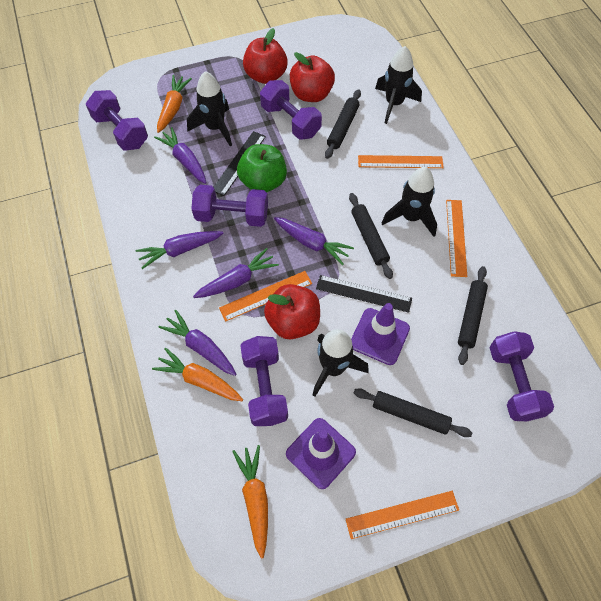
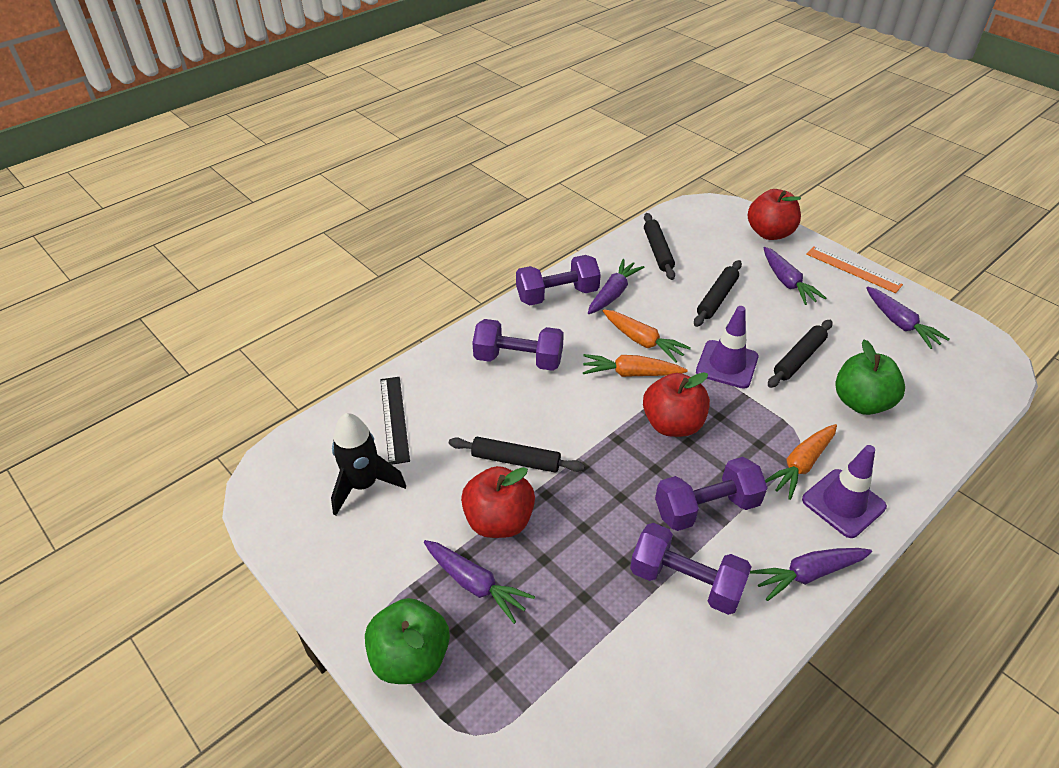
black rocket: 4 -> 1
black ruler: 2 -> 1
green apple: 1 -> 2
orange ruler: 4 -> 1
purple dumbbell: 5 -> 4

